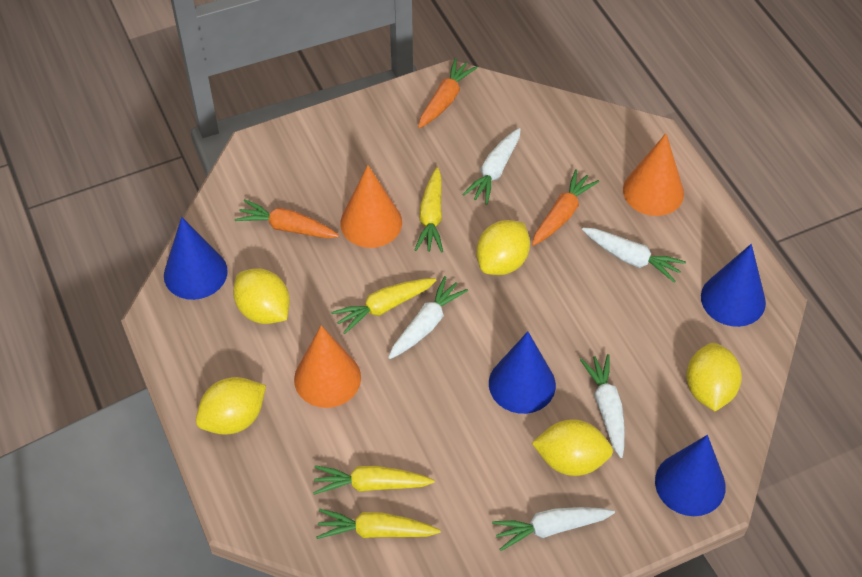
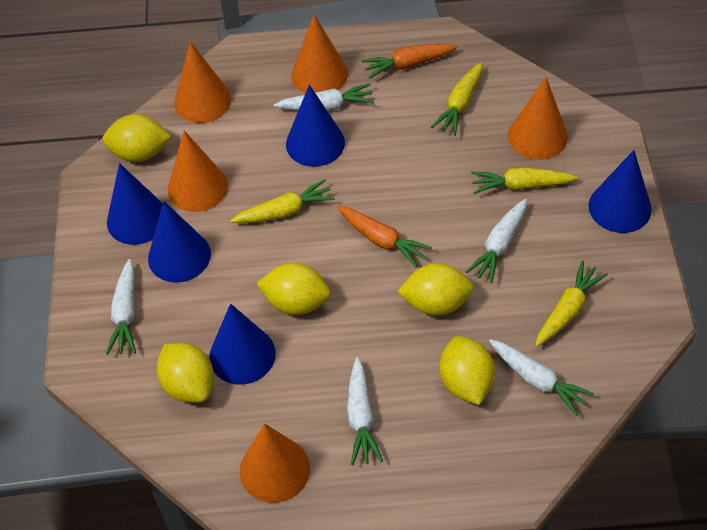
blue cone: 4 -> 5
orange carrot: 3 -> 2
orange cone: 3 -> 5

